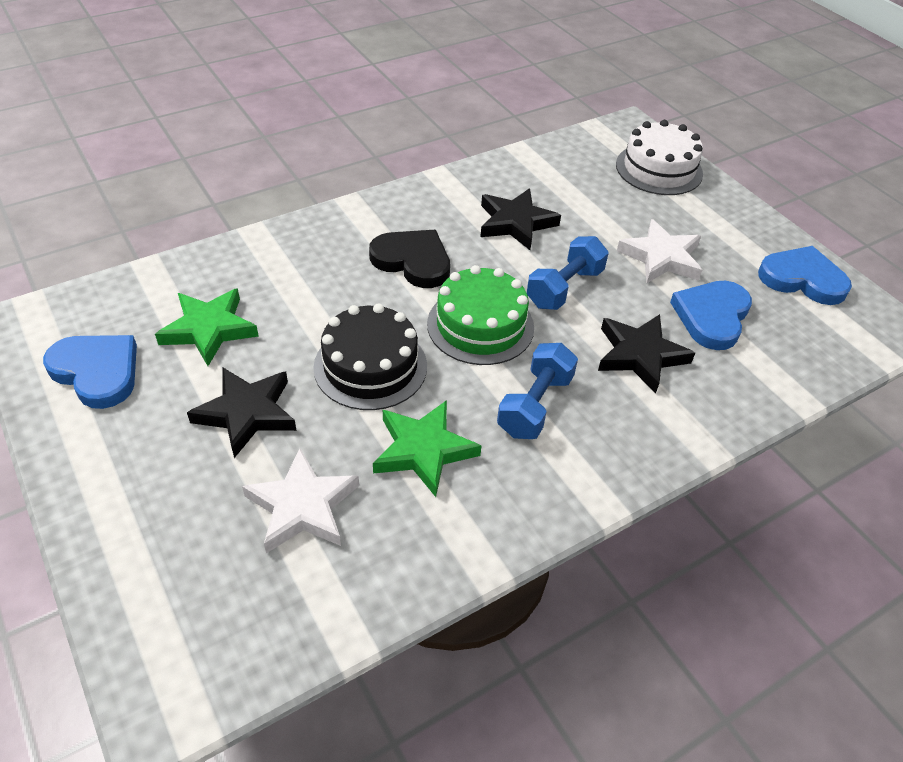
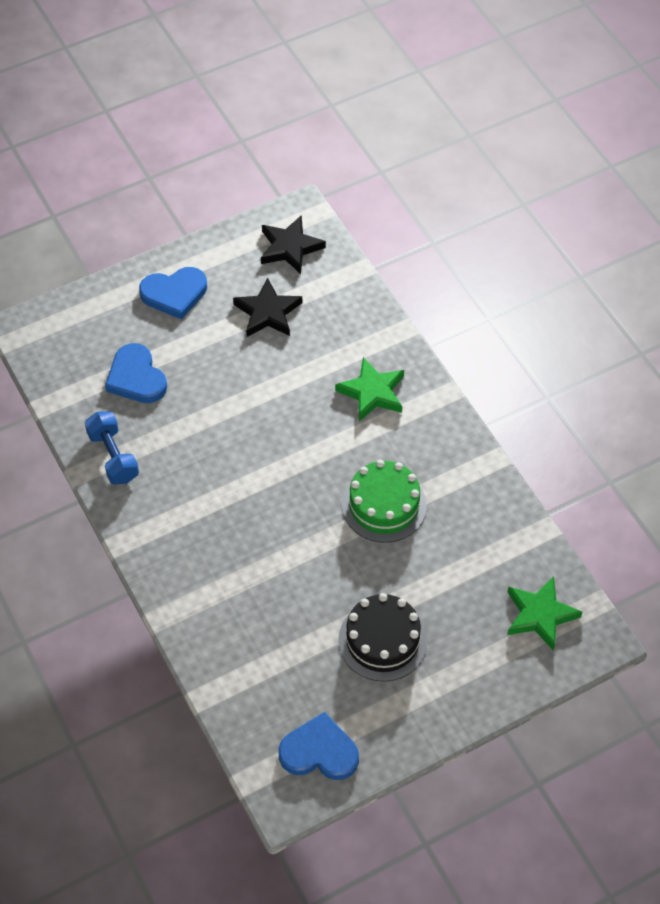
black heart: 1 -> 0
black star: 3 -> 2
blue dumbbell: 2 -> 1
white cake: 1 -> 0
white star: 2 -> 0

